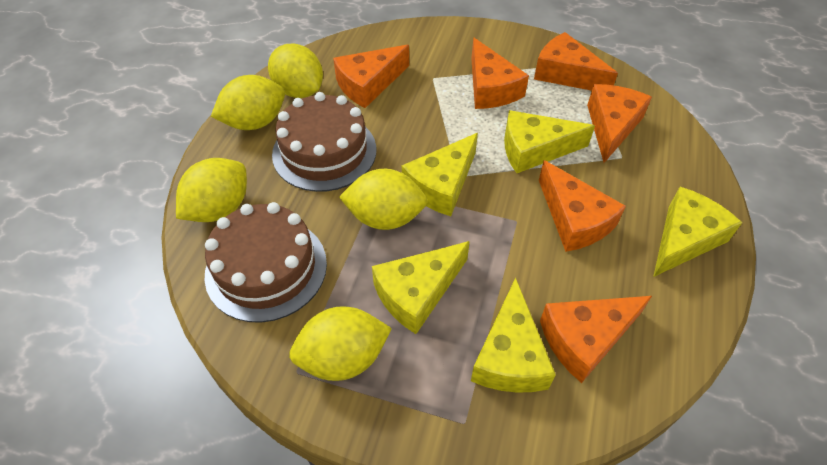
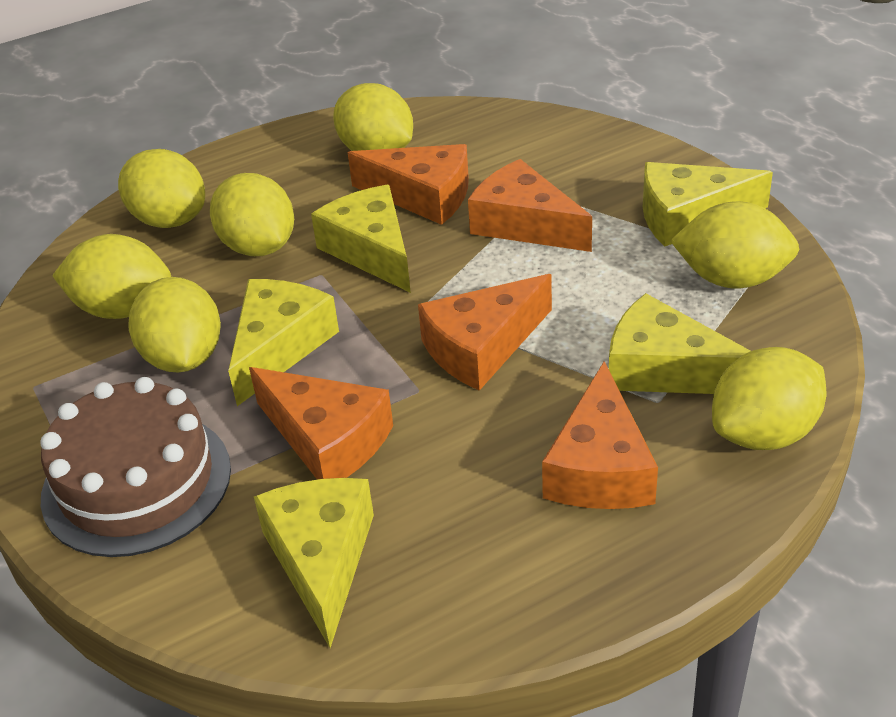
brown cake: 2 -> 1
orange cheese: 6 -> 5
yellow lemon: 5 -> 7

